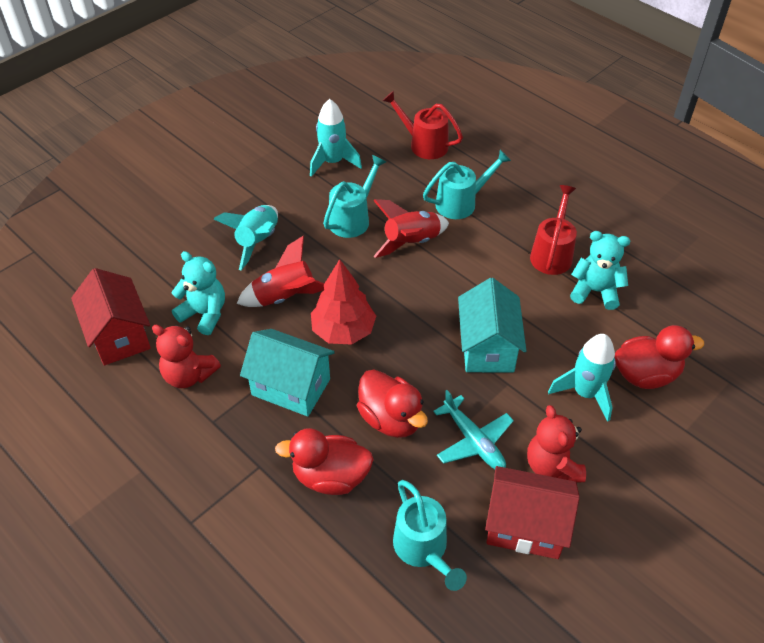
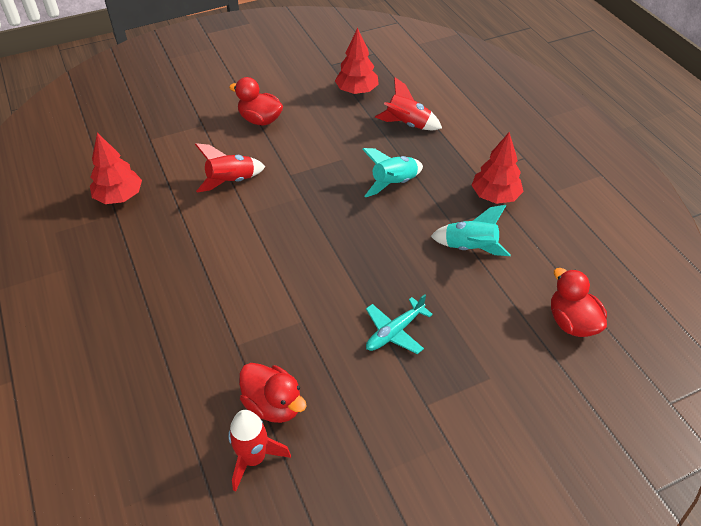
red house: 2 -> 0
red rocket: 2 -> 3
red teddy bear: 2 -> 0
red tree: 1 -> 3
red watering can: 2 -> 0
turquoise house: 2 -> 0
turquoise rocket: 3 -> 2
turquoise teddy bear: 2 -> 0
turquoise watering can: 3 -> 0

